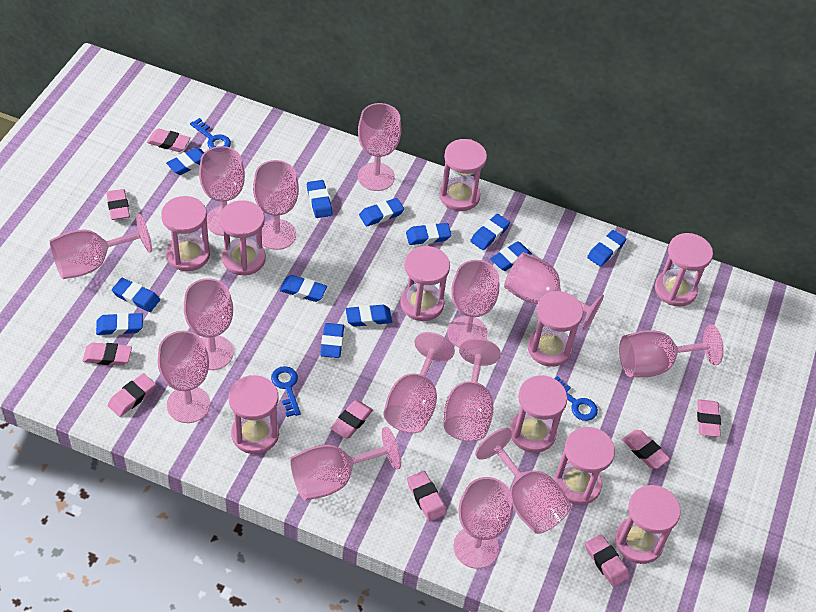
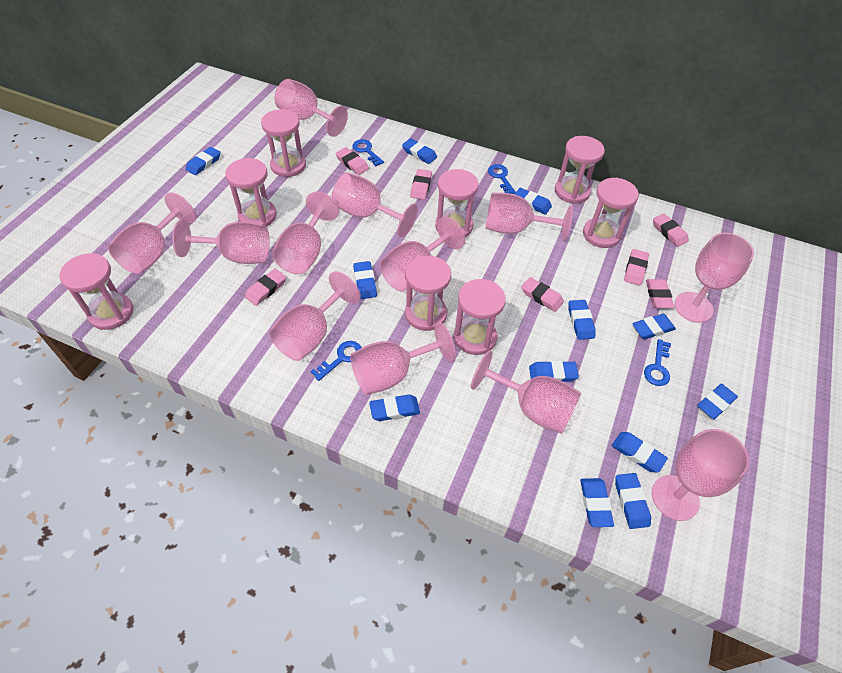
blue key: 3 -> 4
pink eraser: 9 -> 7
pink goblet: 14 -> 12
pink hourglass: 10 -> 8

